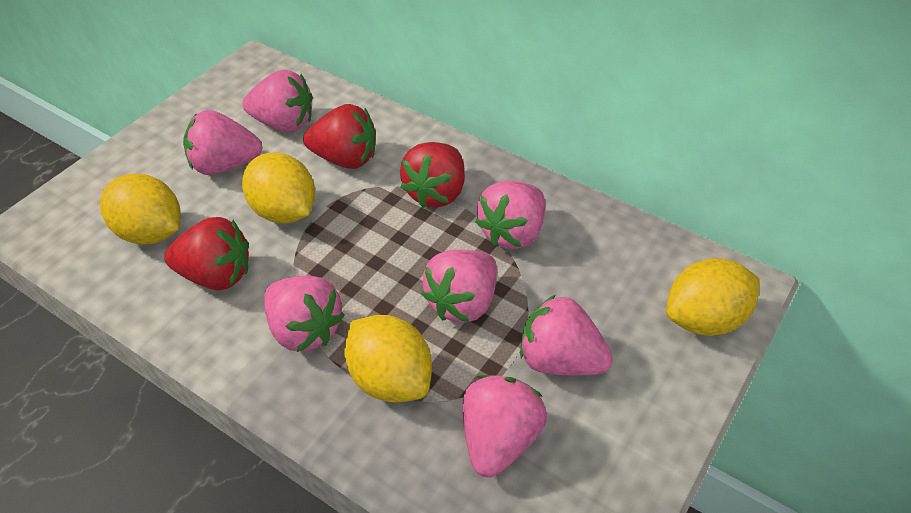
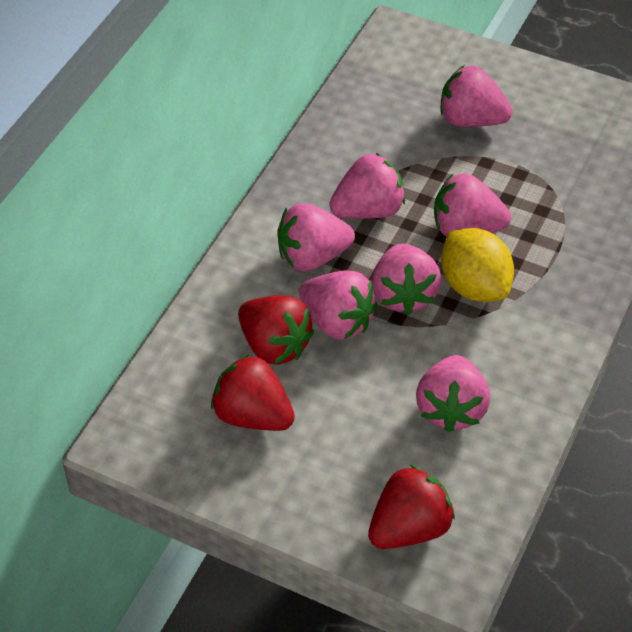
yellow lemon: 4 -> 1

